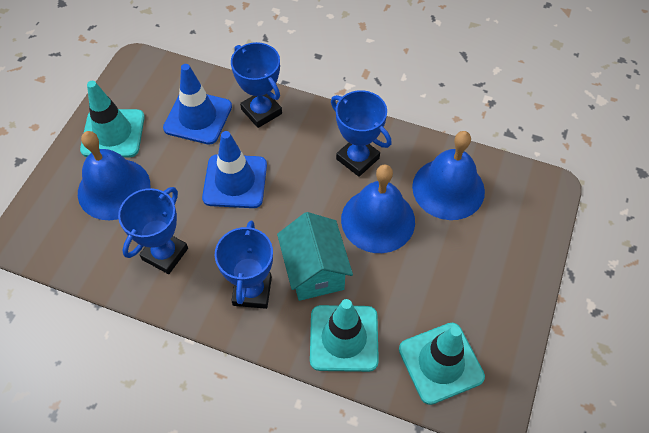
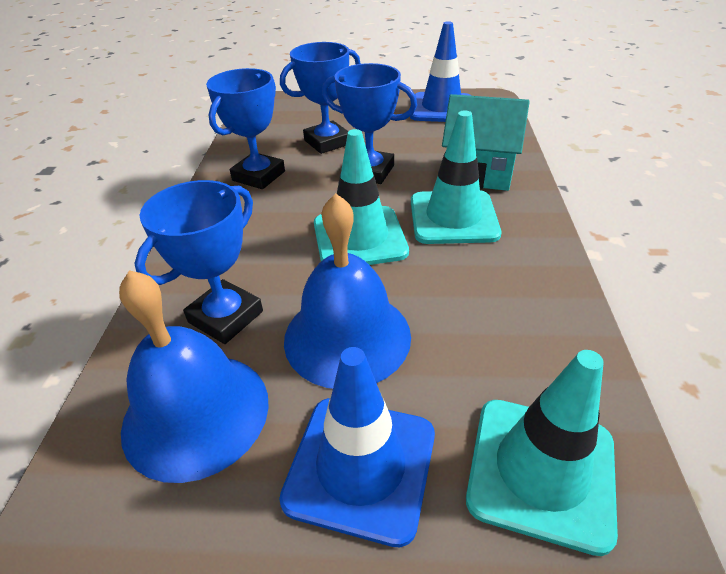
blue bell: 3 -> 2

